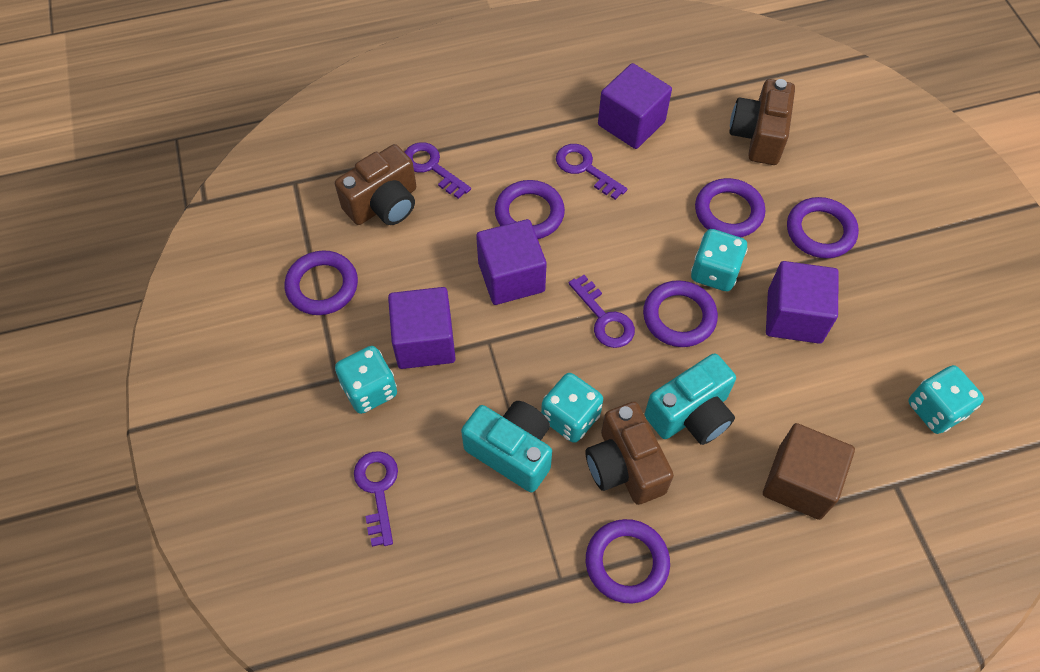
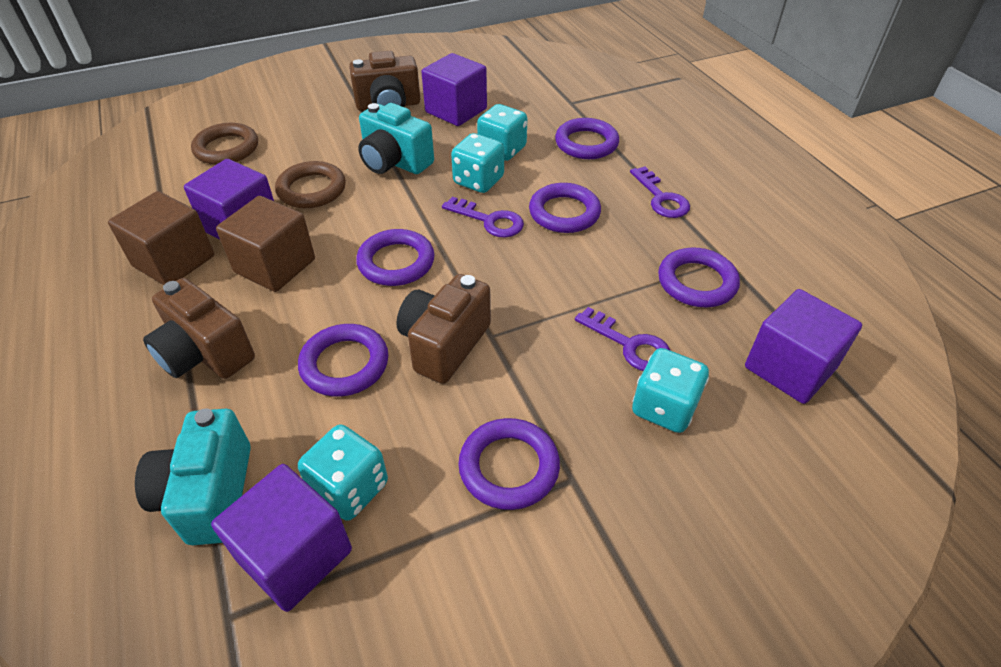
brown cube: 1 -> 2
brown ring: 0 -> 2
purple key: 4 -> 3

